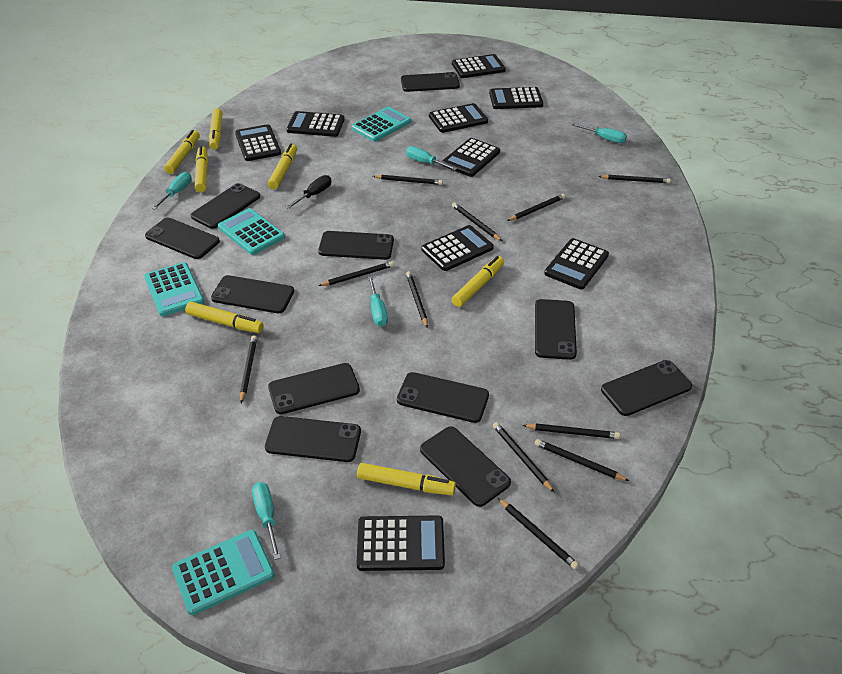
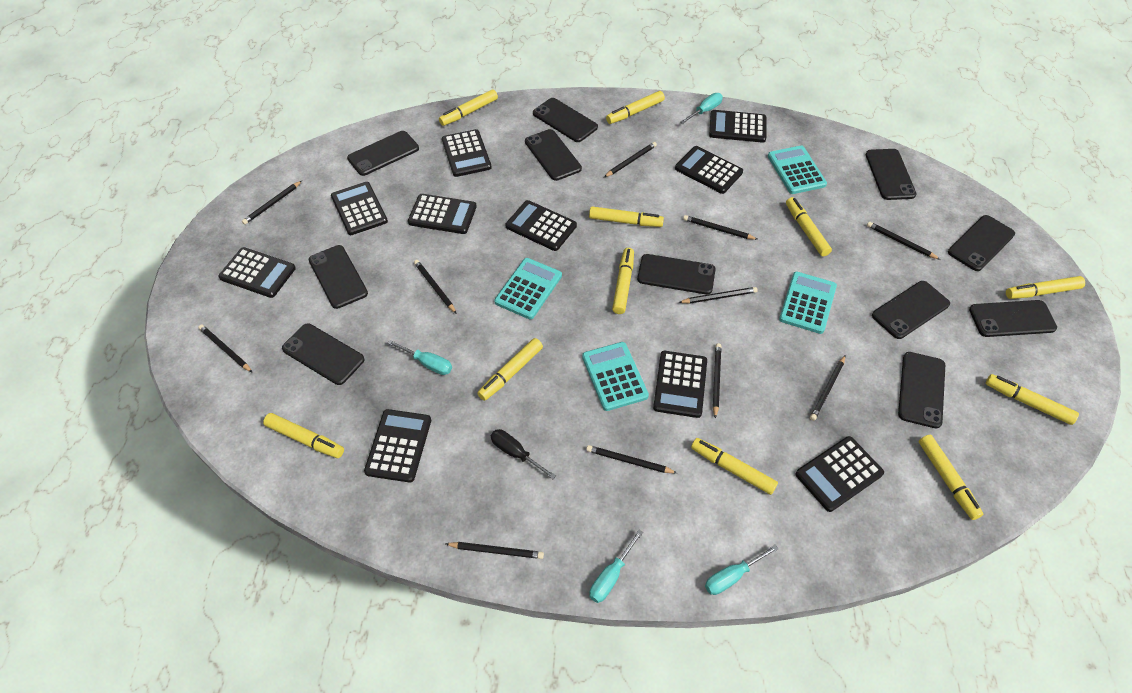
black calculator: 9 -> 10
turquoise screwdriver: 5 -> 4
yellow marker: 7 -> 11

